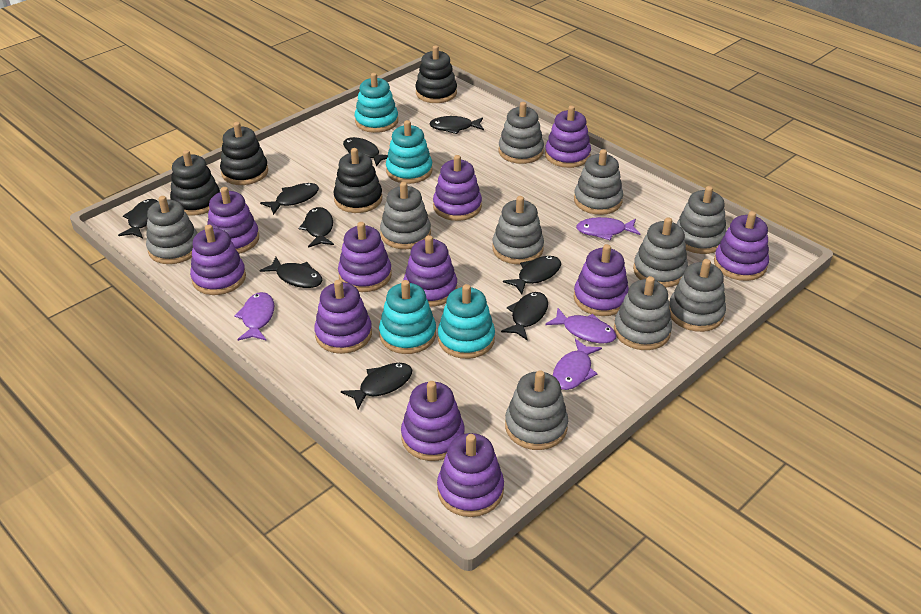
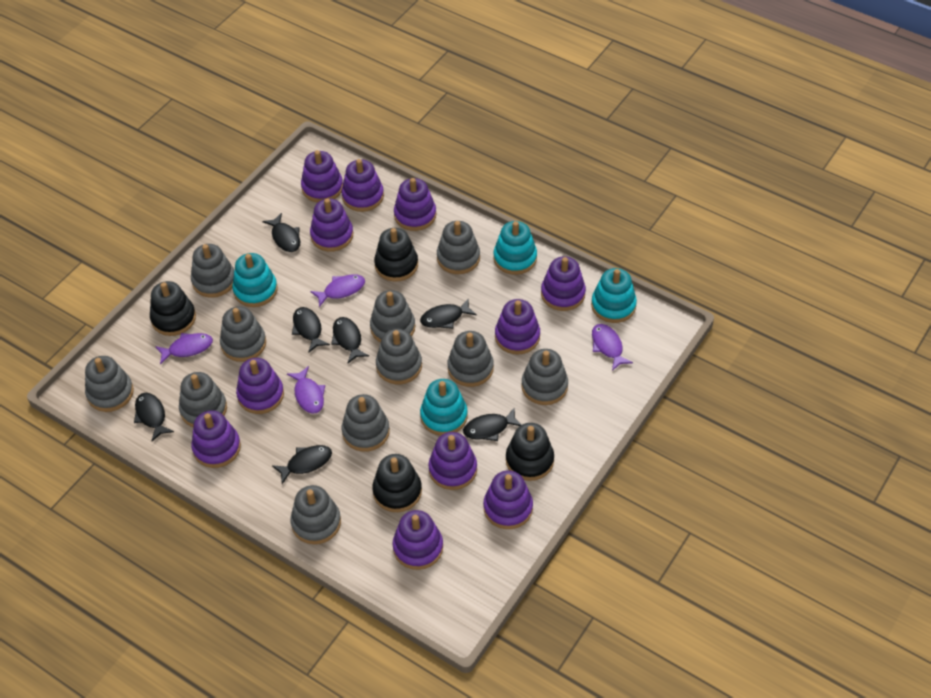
black fish: 9 -> 7
grey stacking toy: 10 -> 11

